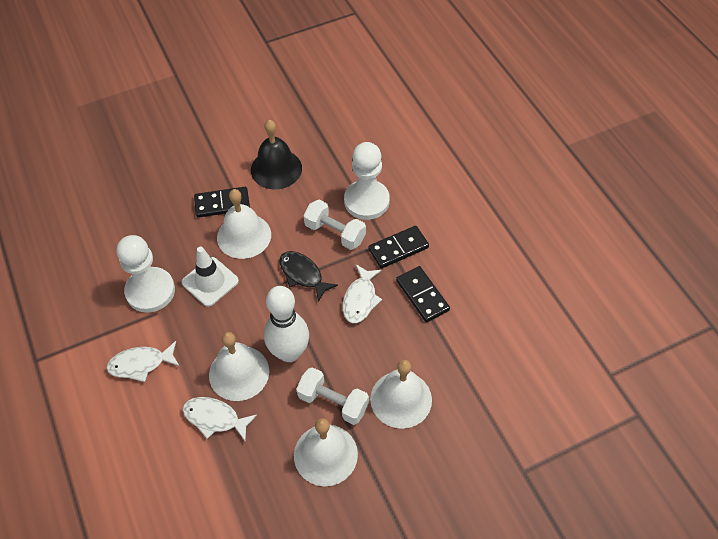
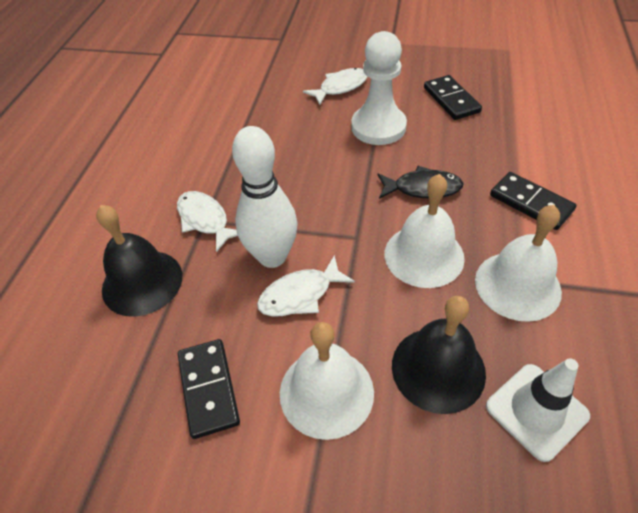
black bell: 1 -> 2
white bell: 4 -> 3
white dumbbell: 2 -> 0
white pawn: 2 -> 1

